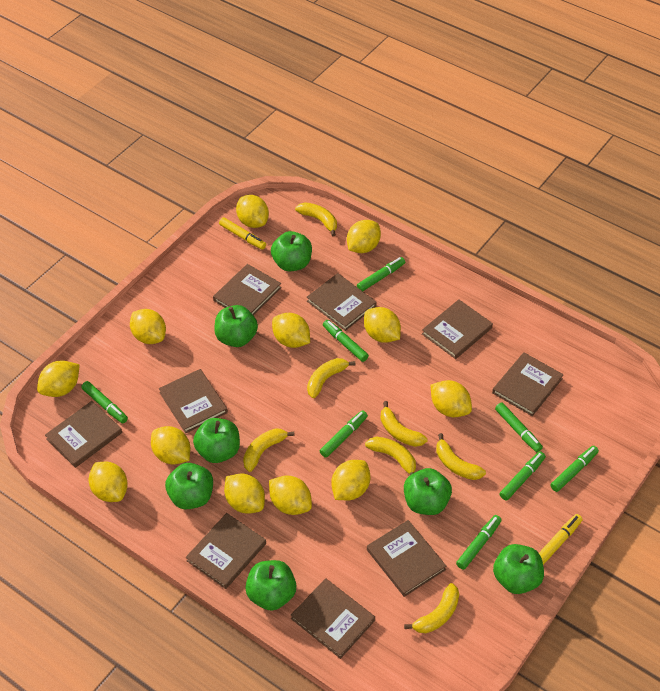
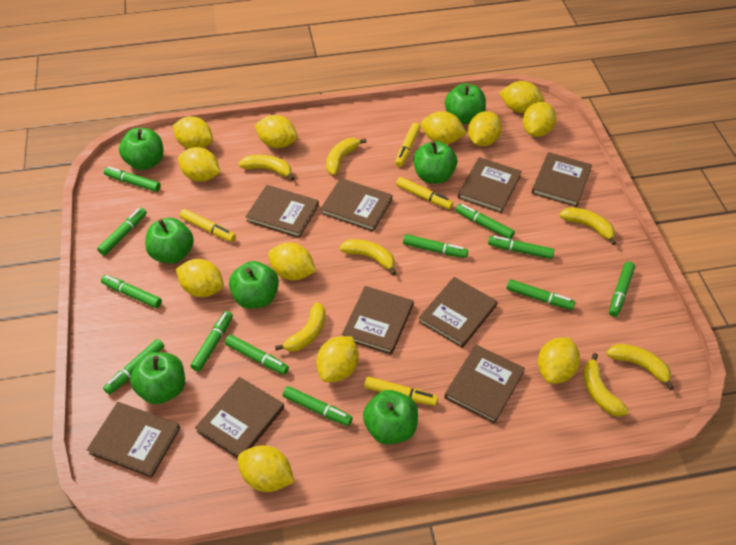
green marker: 8 -> 12
yellow marker: 2 -> 4

